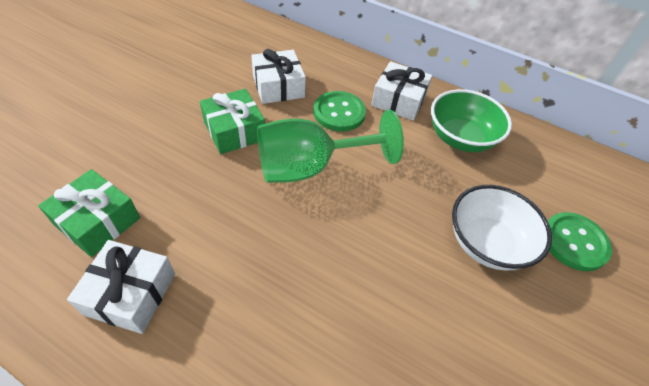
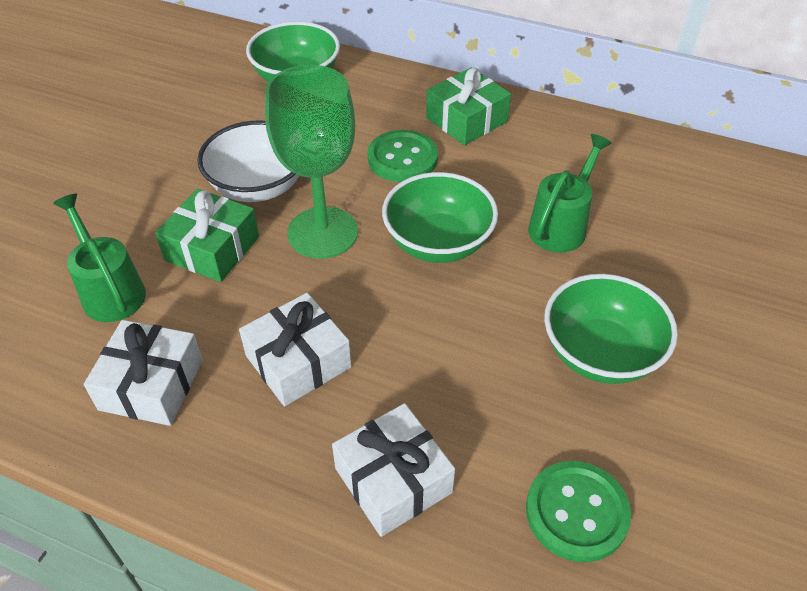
green bowl: 1 -> 3
green watering can: 0 -> 2

